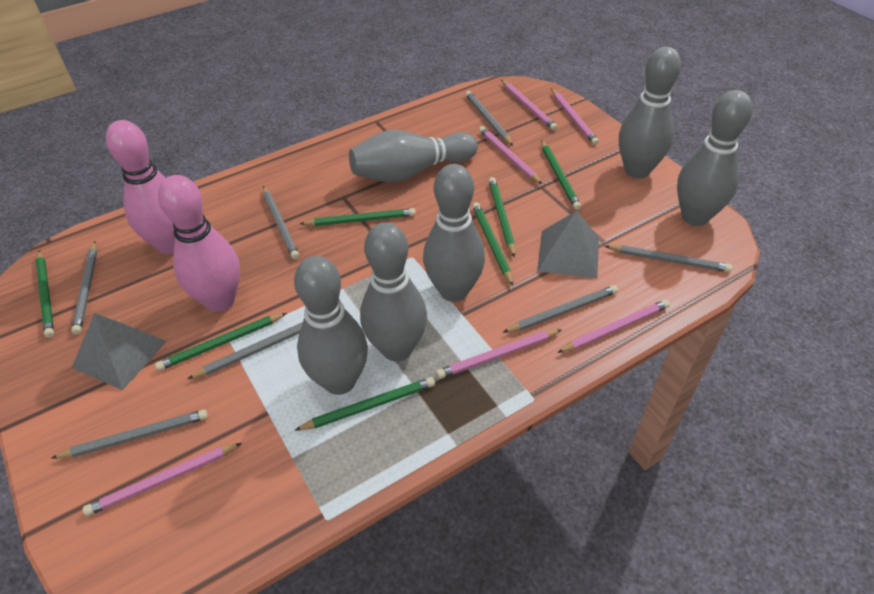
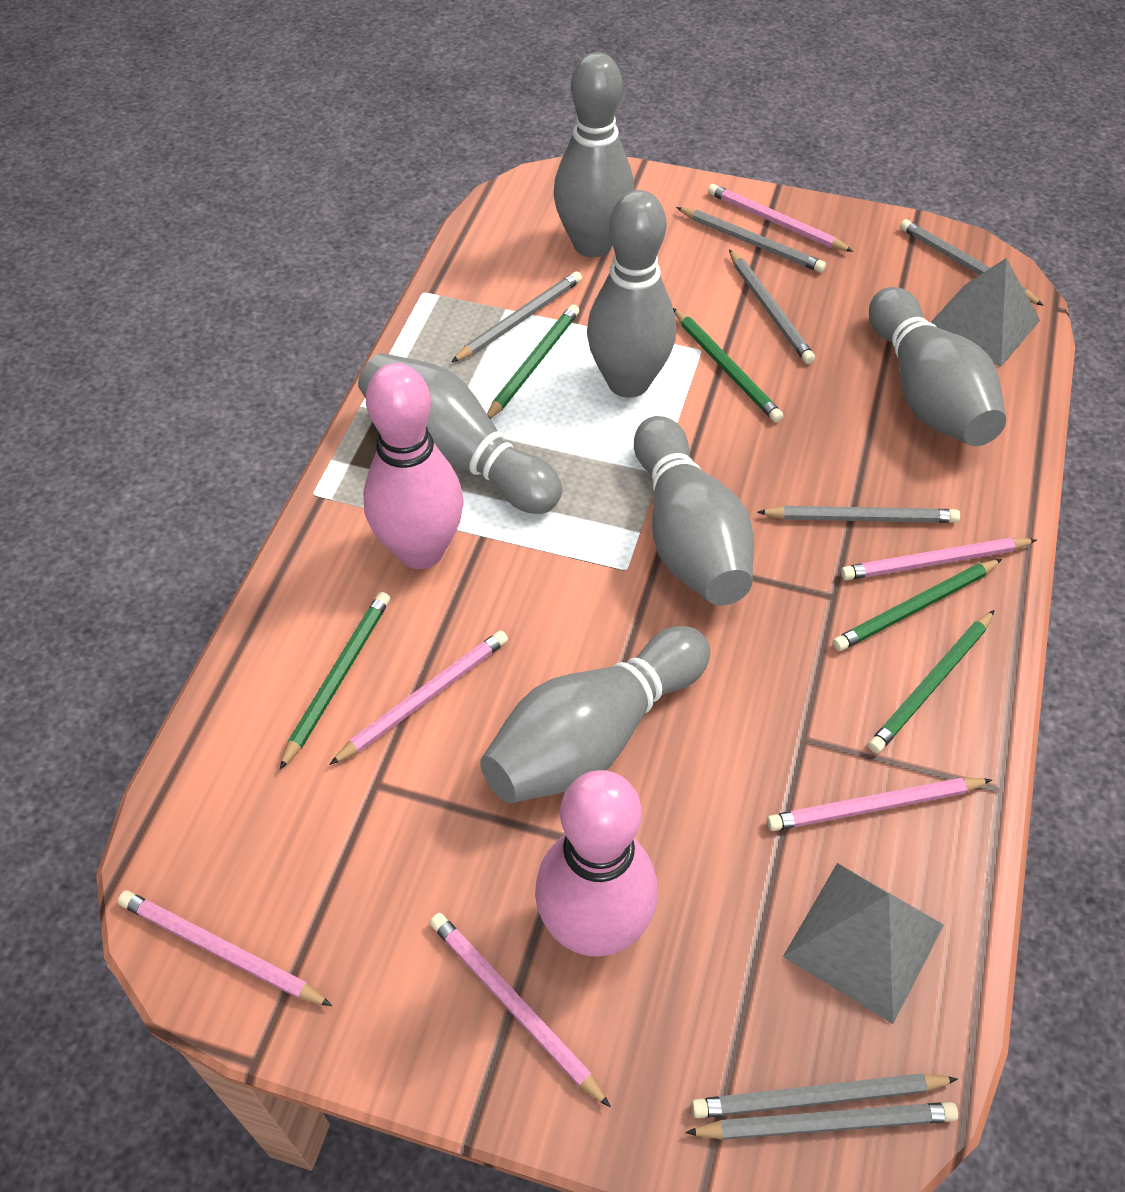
green pencil: 7 -> 5

